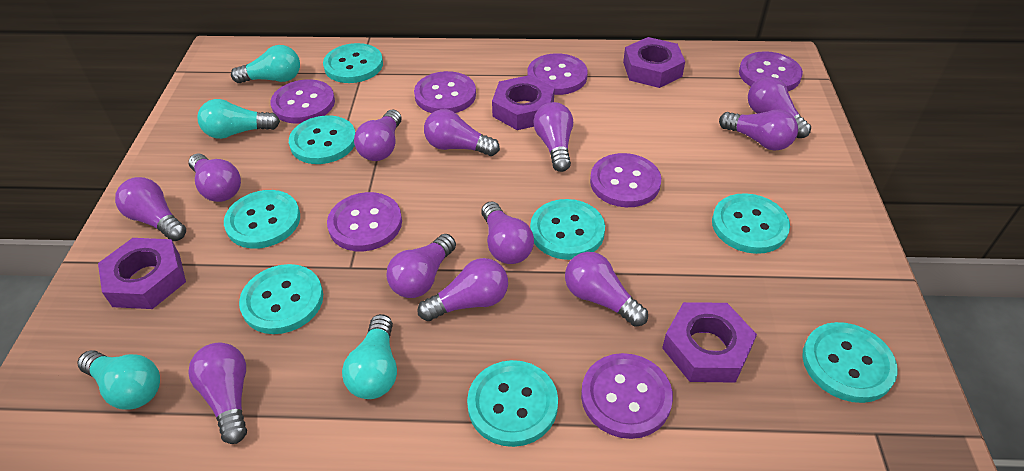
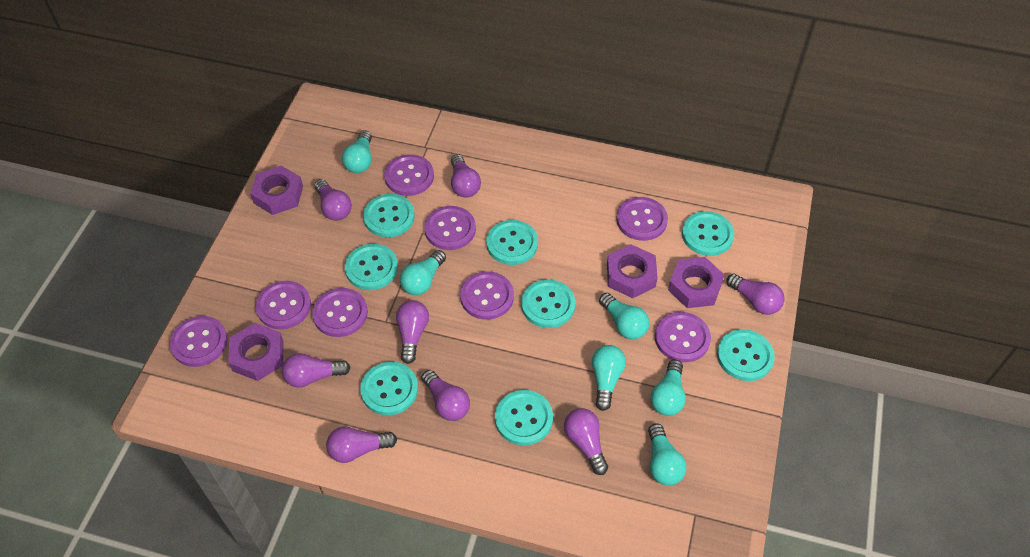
purple button: 7 -> 8
purple light bulb: 12 -> 8
turquoise light bulb: 4 -> 6

